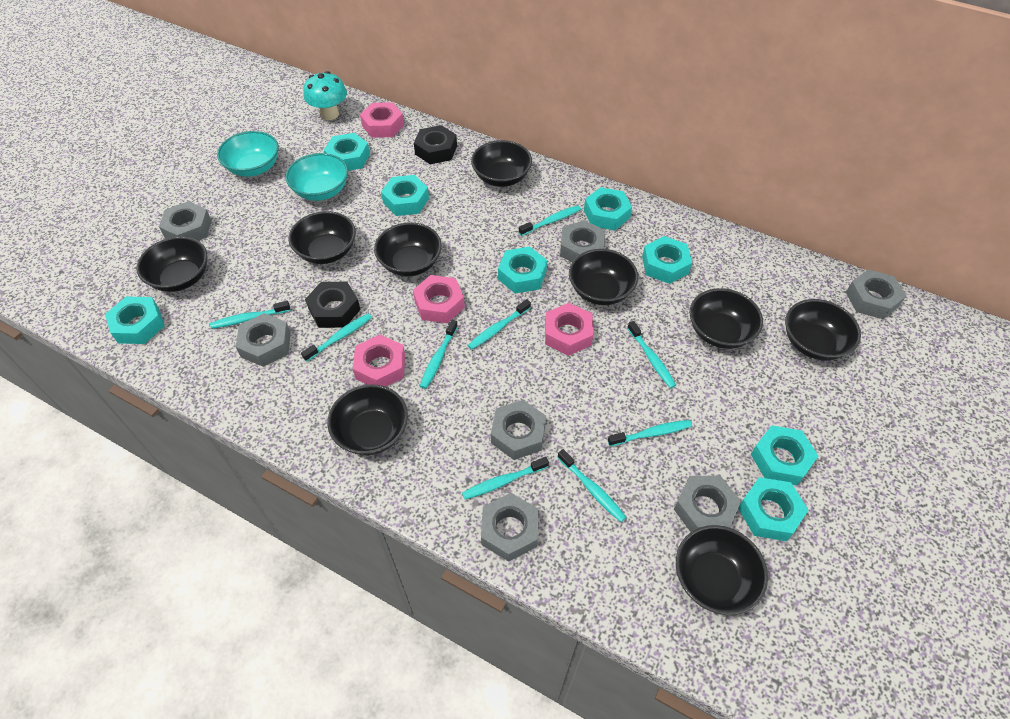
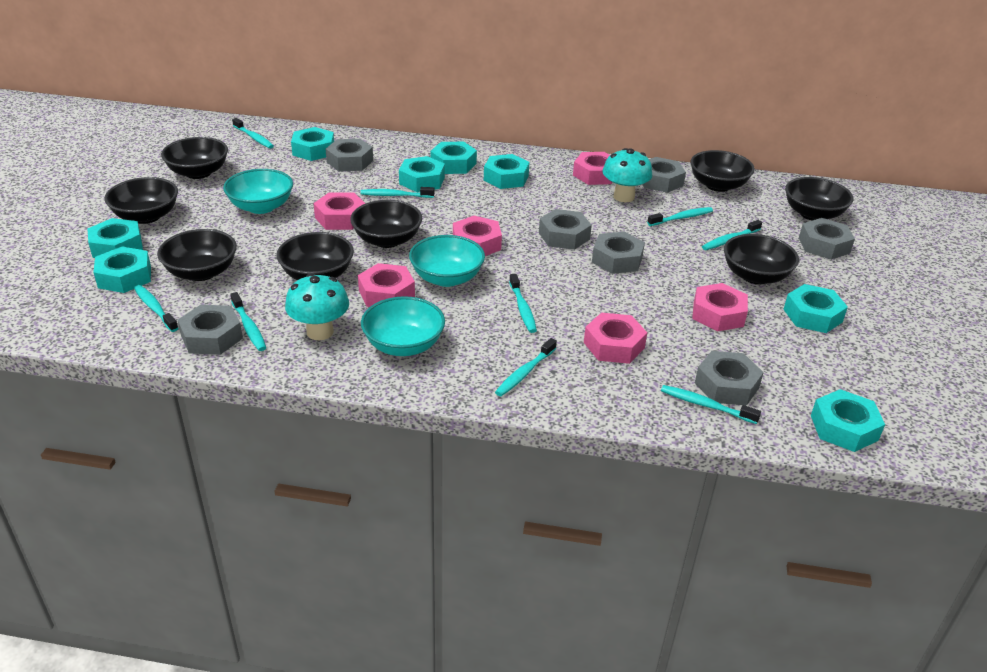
black bowl: 9 -> 8
black nut: 2 -> 0
pink nut: 4 -> 6
turquoise bowl: 2 -> 3
turquoise mushroom: 1 -> 2

